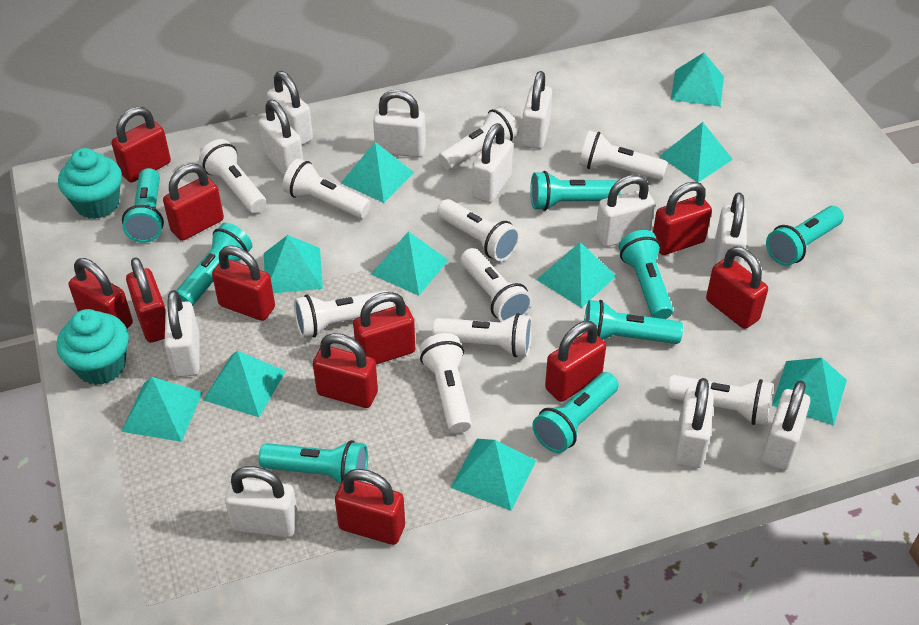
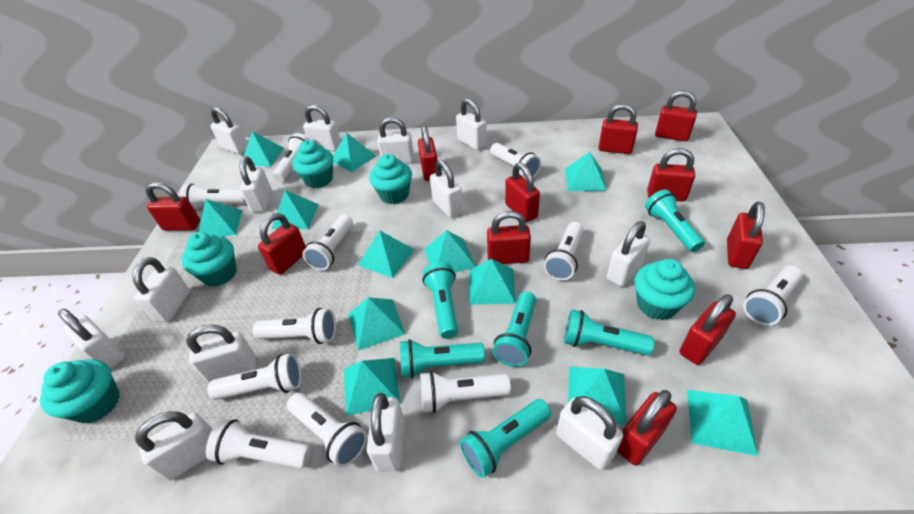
turquoise cupcake: 2 -> 5
turquoise flashlight: 8 -> 6
turquoise pyramid: 10 -> 12
white flashlight: 10 -> 11
white padlock: 11 -> 13

